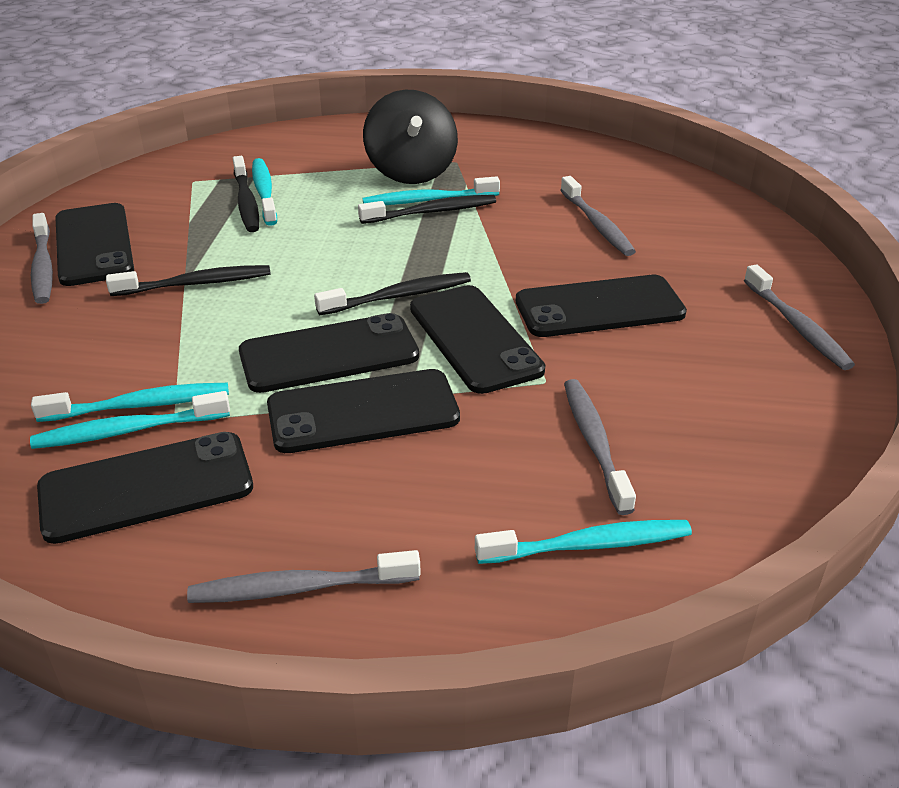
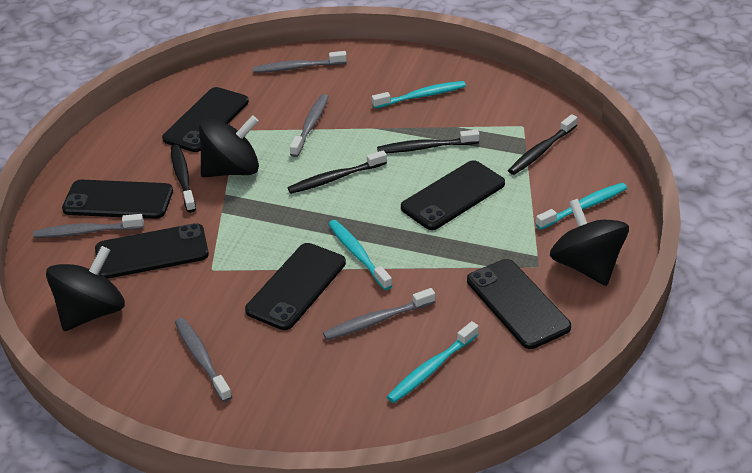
black spinning top: 1 -> 3
turquoise toothbrush: 5 -> 4

